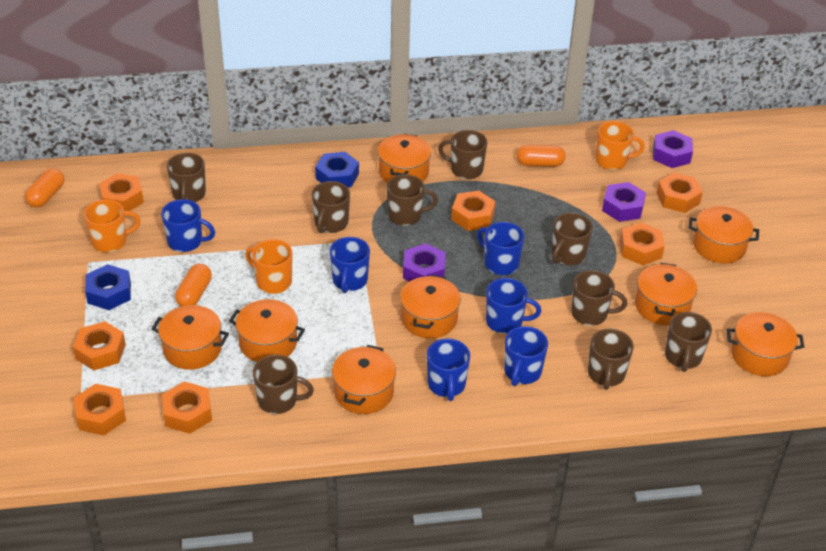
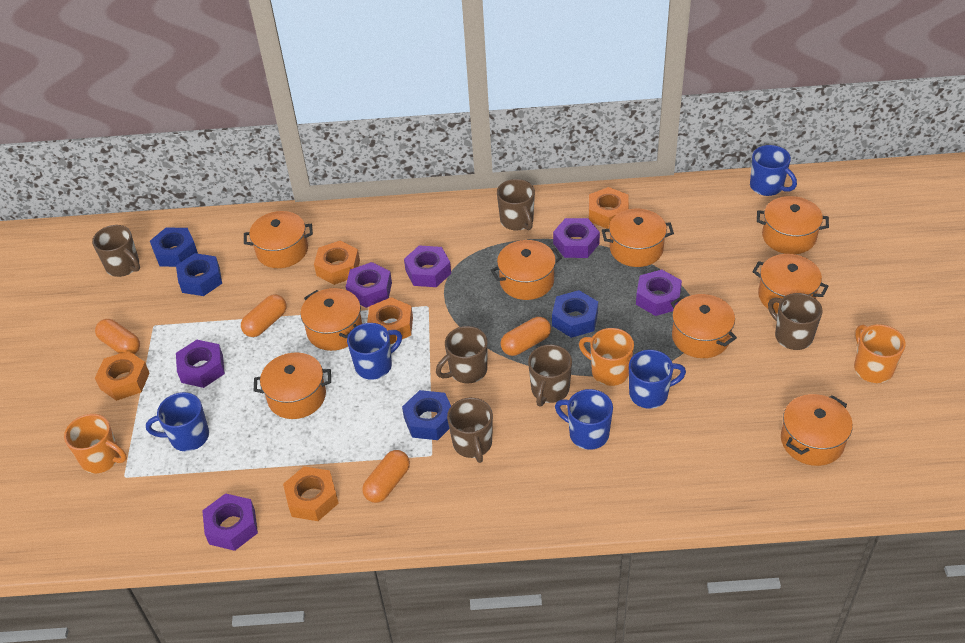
blue mug: 6 -> 5
blue nut: 2 -> 4
brown mug: 9 -> 6
orange capsule: 3 -> 4
orange nut: 7 -> 5
orange pot: 8 -> 9
purple nut: 3 -> 6

